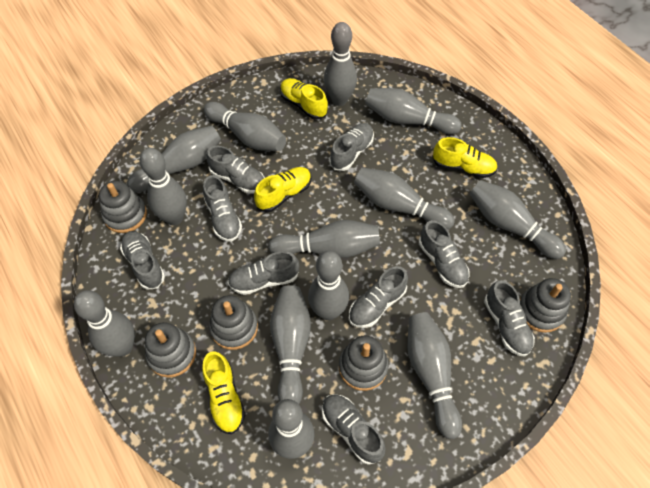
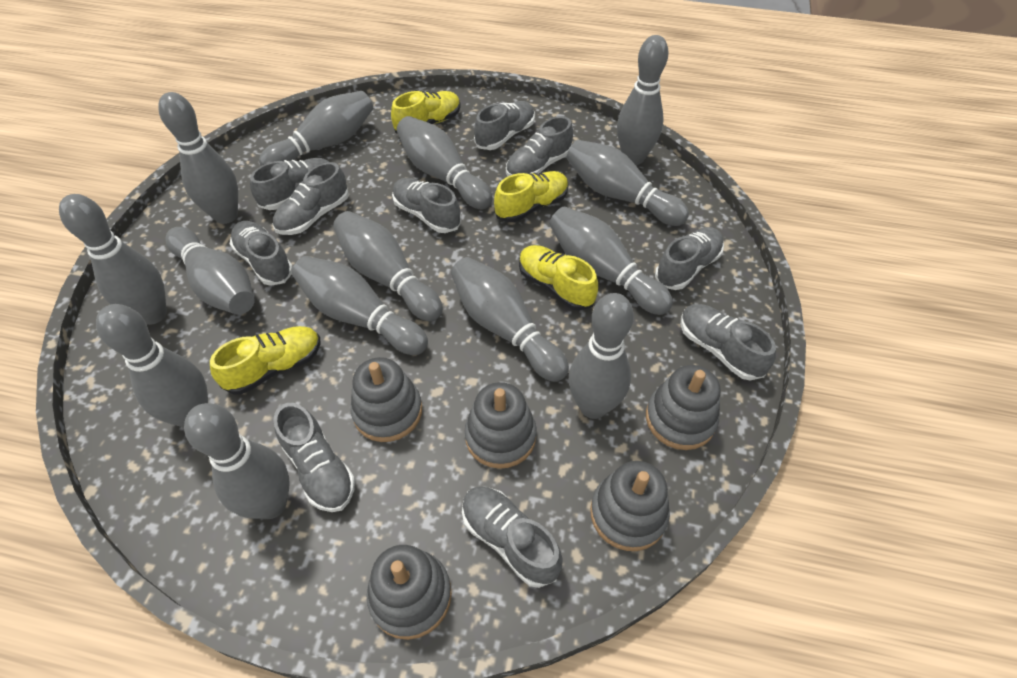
grey bowling pin: 13 -> 14
grey shoe: 9 -> 10

